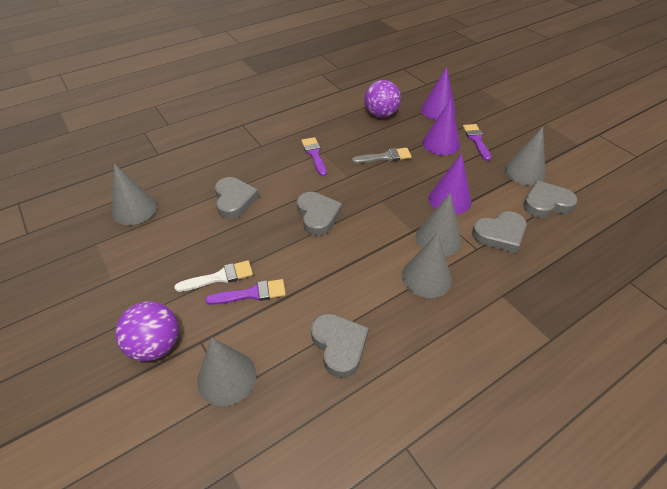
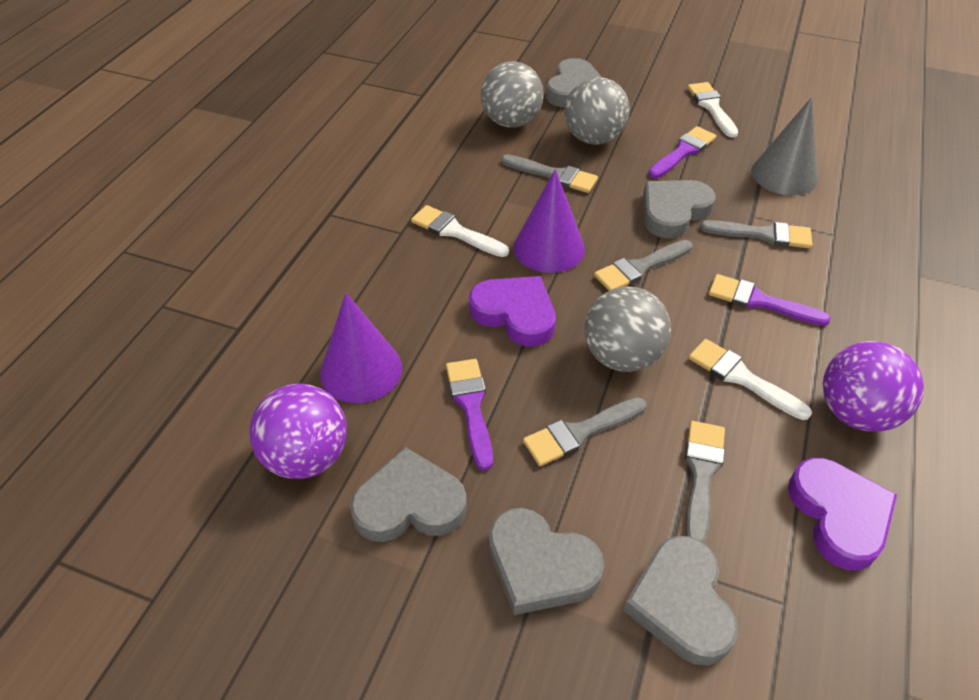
grey ball: 0 -> 3
grey brush: 1 -> 5
grey cone: 5 -> 1
purple cone: 3 -> 2
purple heart: 0 -> 2
white brush: 1 -> 3

